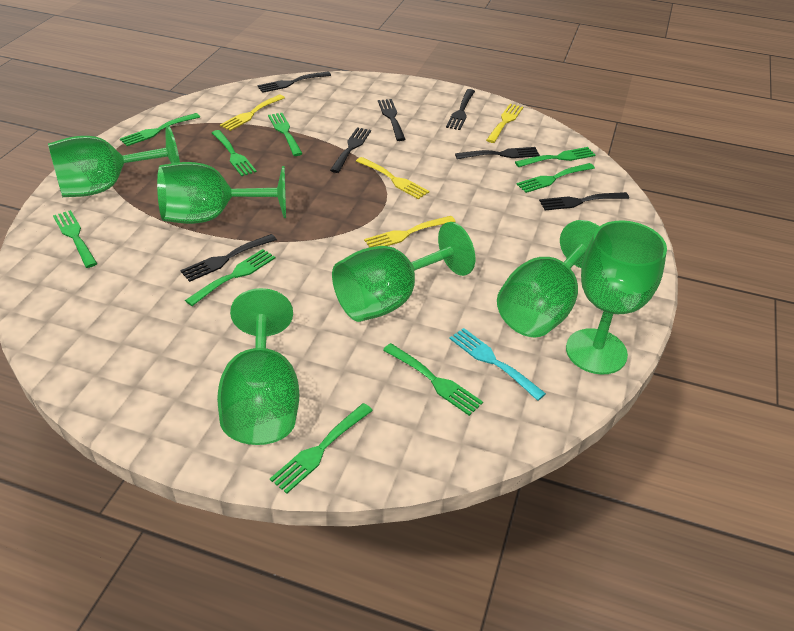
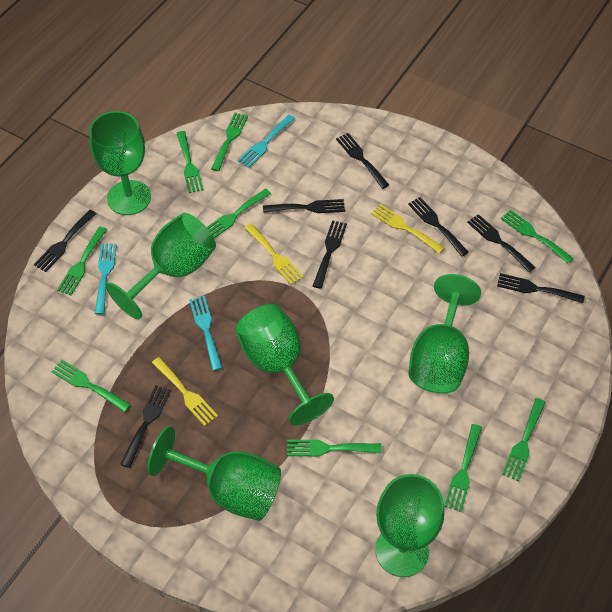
black fork: 7 -> 8
turquoise fork: 1 -> 3
yellow fork: 4 -> 3

